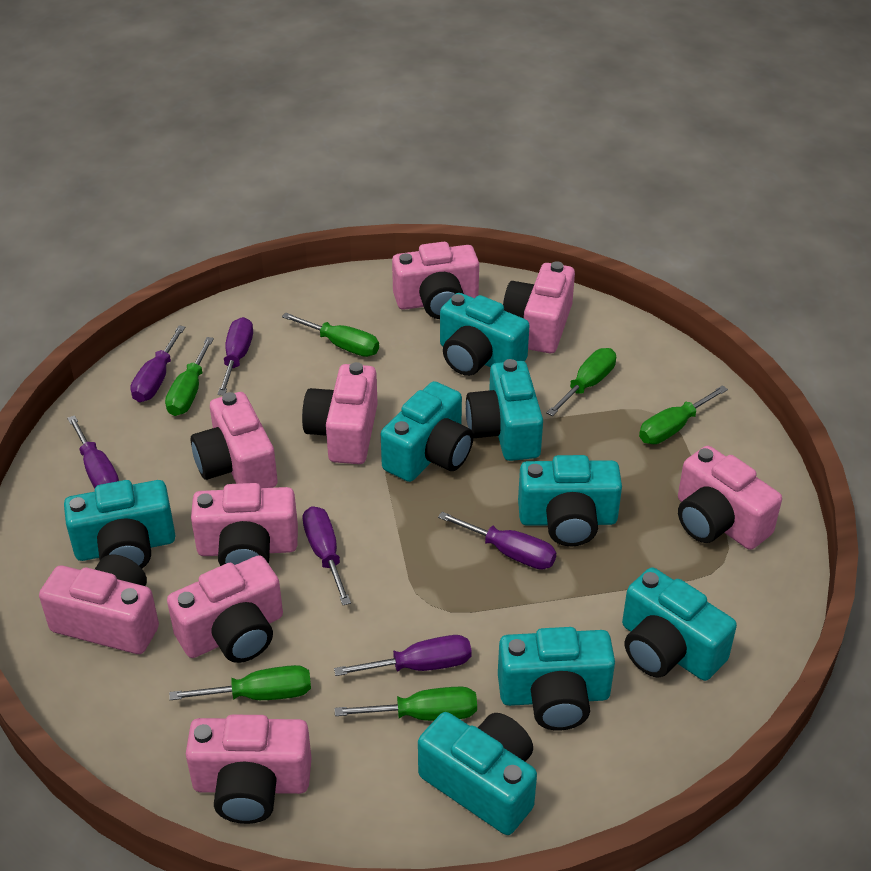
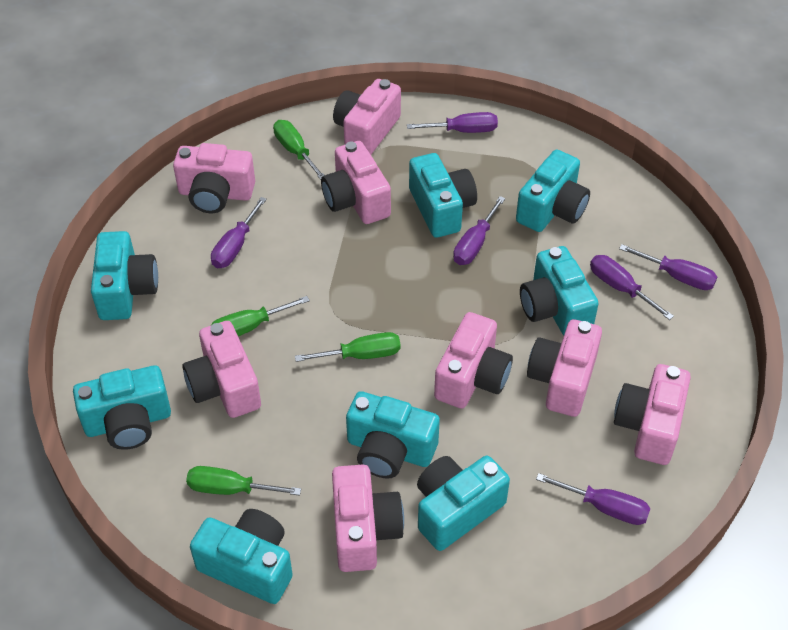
green screwdriver: 6 -> 4
pink camera: 9 -> 8

